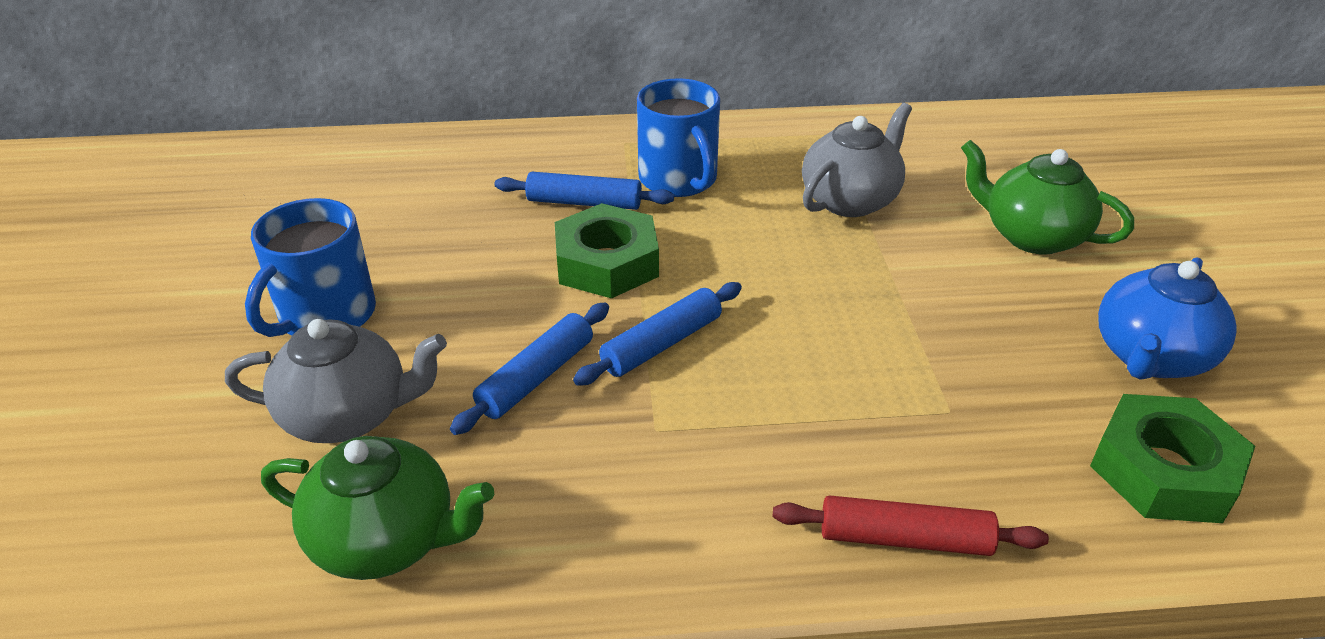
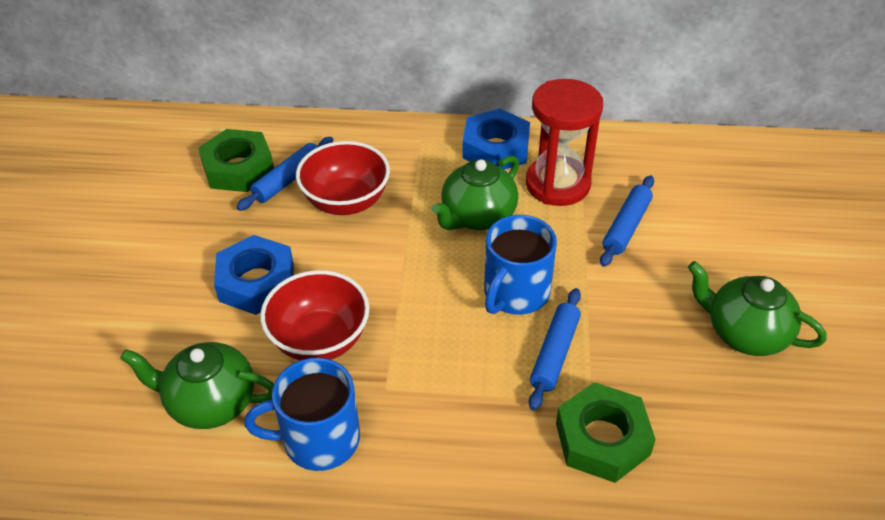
blue nut: 0 -> 2
blue teapot: 1 -> 0
green teapot: 2 -> 3
grey teapot: 2 -> 0
red bowl: 0 -> 2
red hourglass: 0 -> 1
red rolling pin: 1 -> 0

